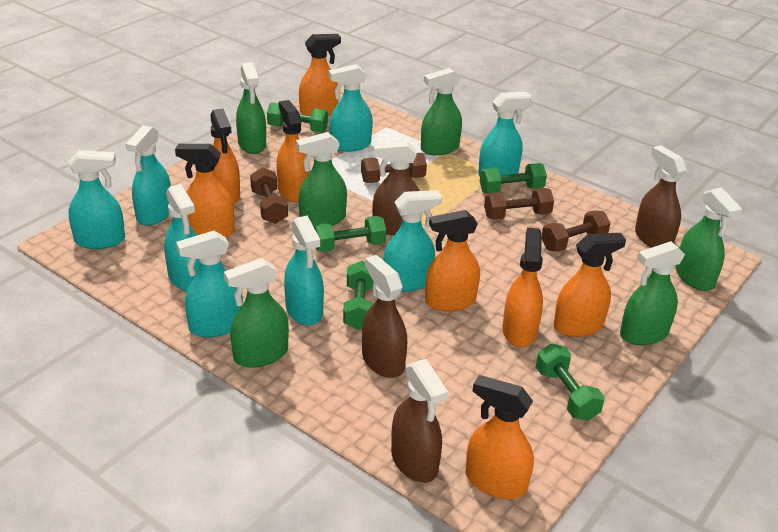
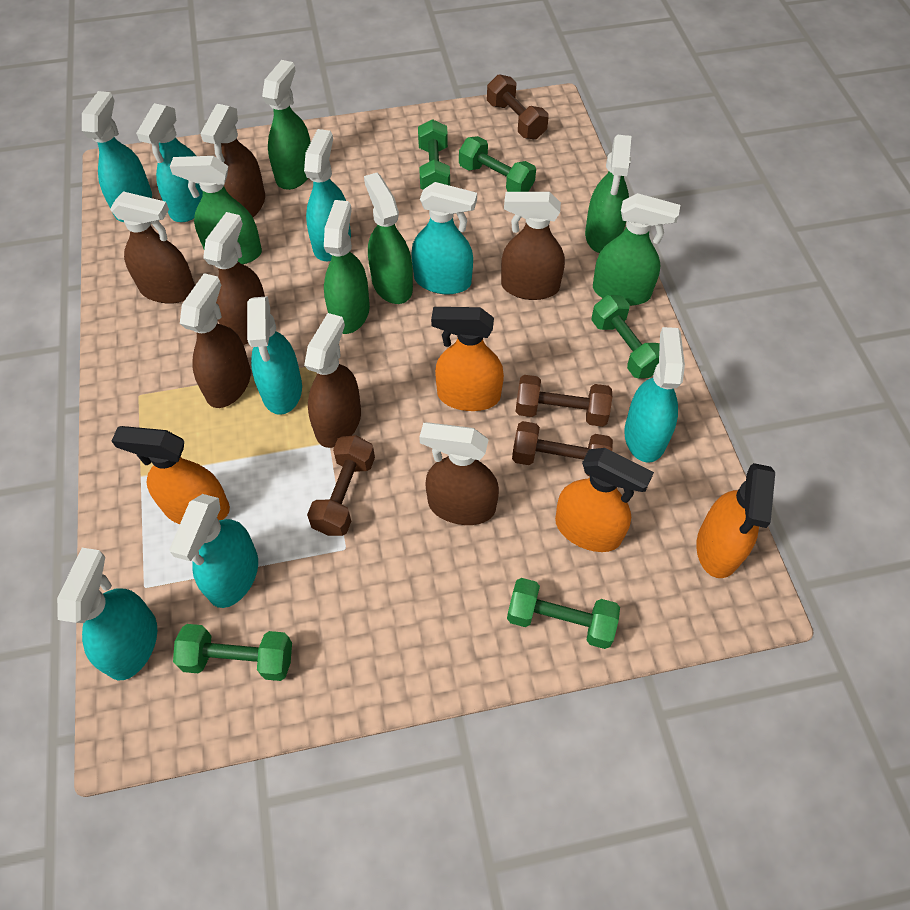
brown spray bottle: 4 -> 7
orange spray bottle: 8 -> 4

